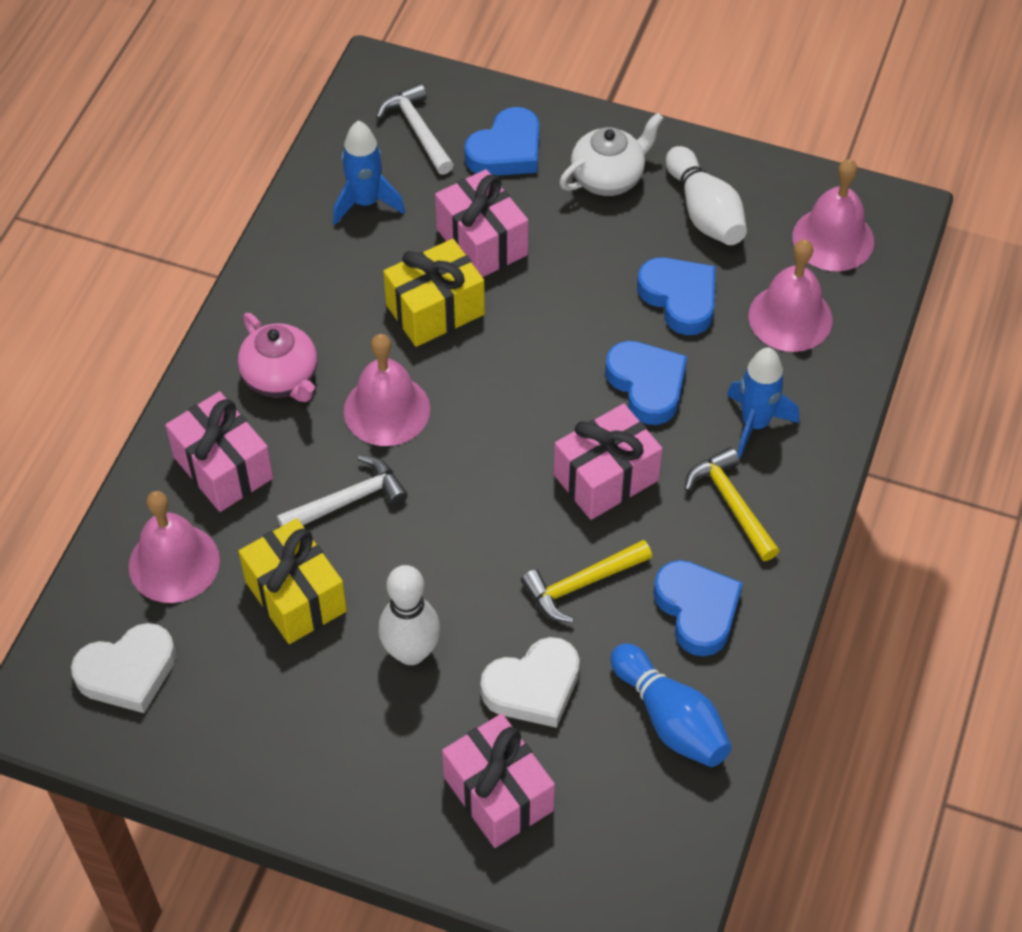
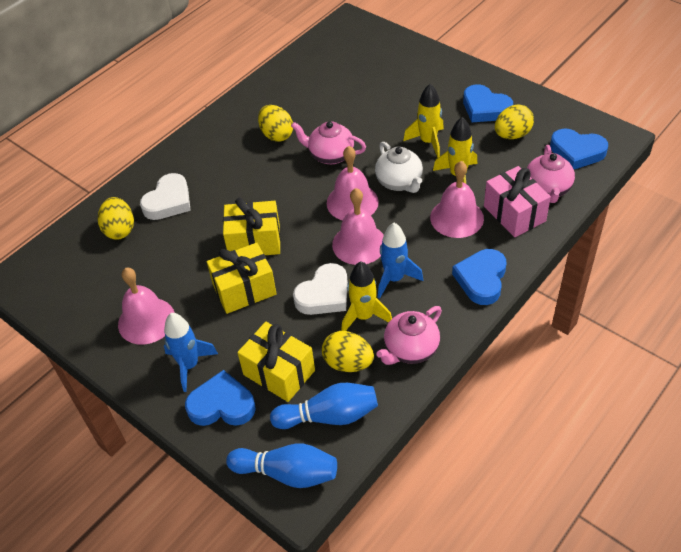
blue bowling pin: 1 -> 2
pink gift: 4 -> 1
pink teapot: 1 -> 3
white bowling pin: 2 -> 0
white hammer: 2 -> 0
yellow egg: 0 -> 4
yellow gift: 2 -> 3
yellow hammer: 2 -> 0
yellow rocket: 0 -> 3

